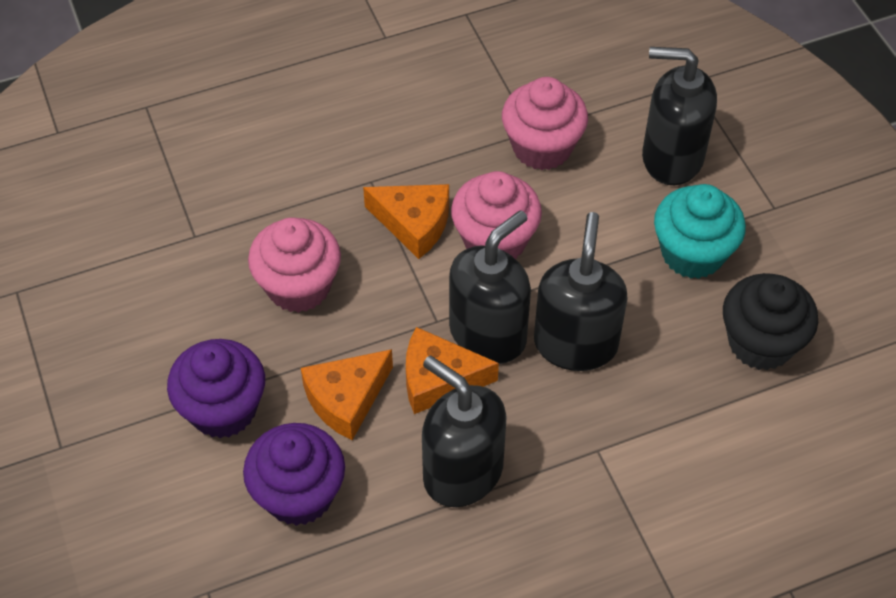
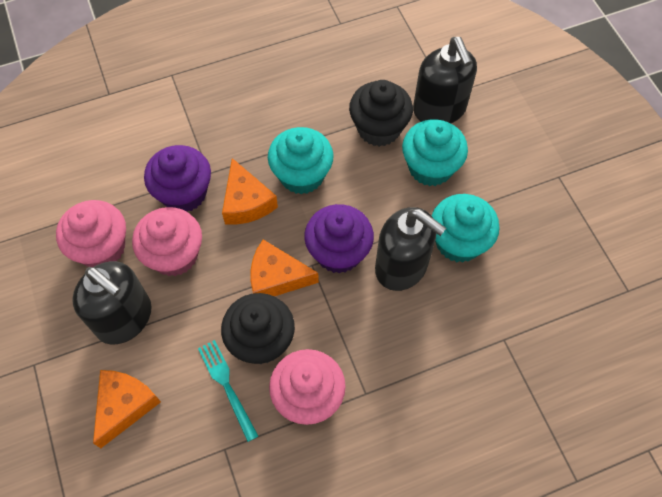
black cupcake: 1 -> 2
black soap dispenser: 4 -> 3
turquoise cupcake: 1 -> 3
turquoise fork: 0 -> 1

